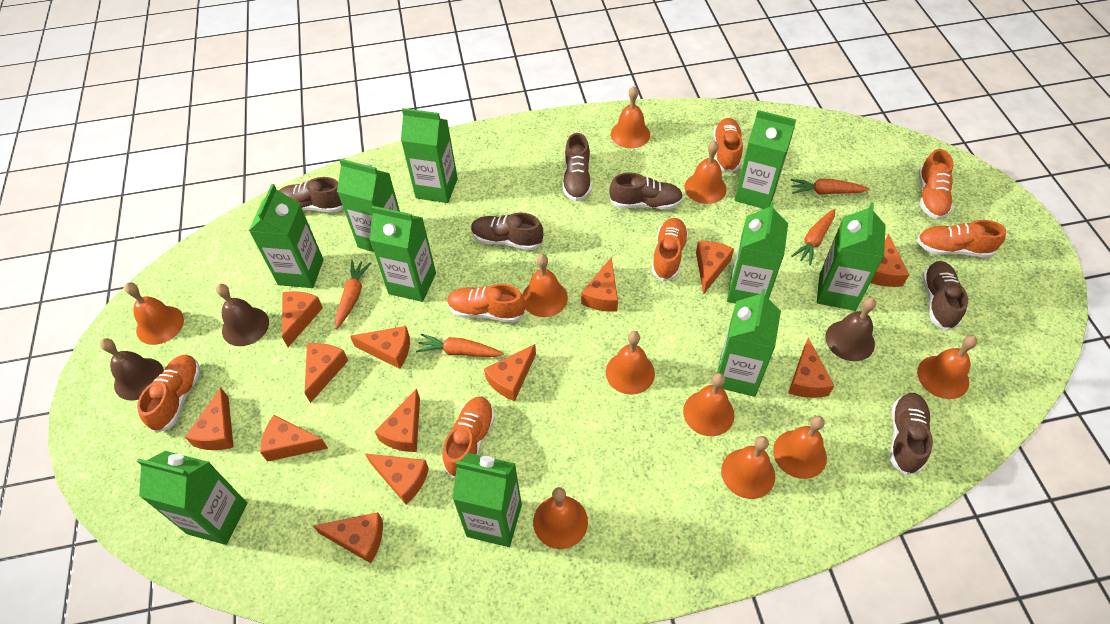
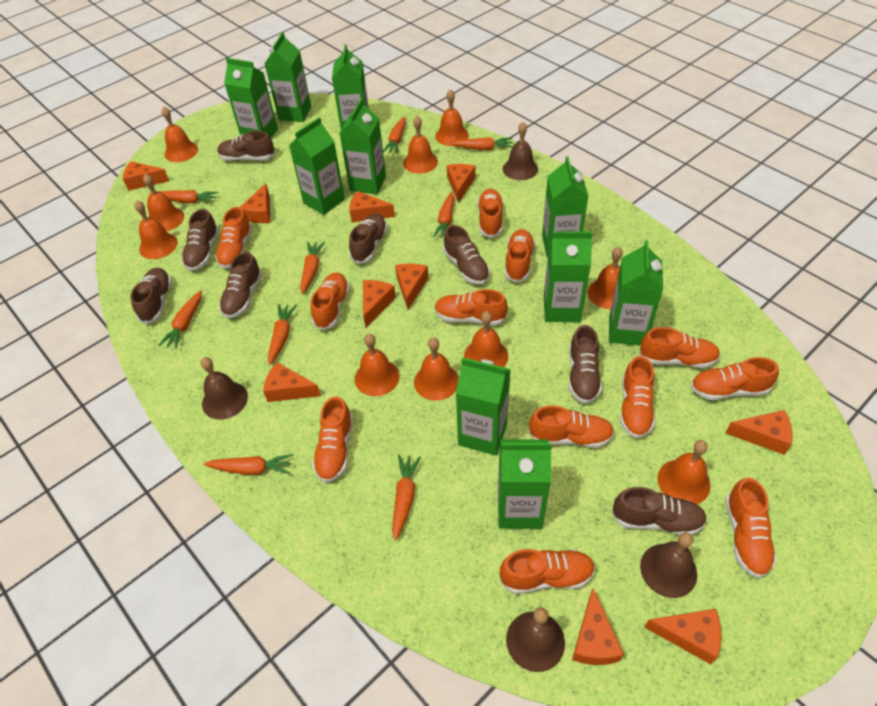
brown bell: 3 -> 4
brown shoe: 6 -> 8
orange carrot: 4 -> 9
orange cheese: 13 -> 10
orange shoe: 7 -> 12

